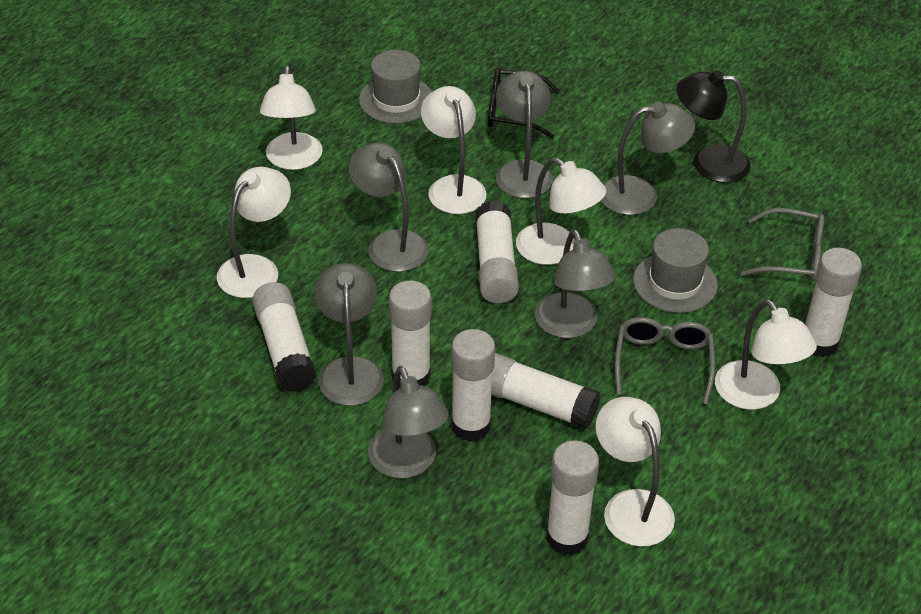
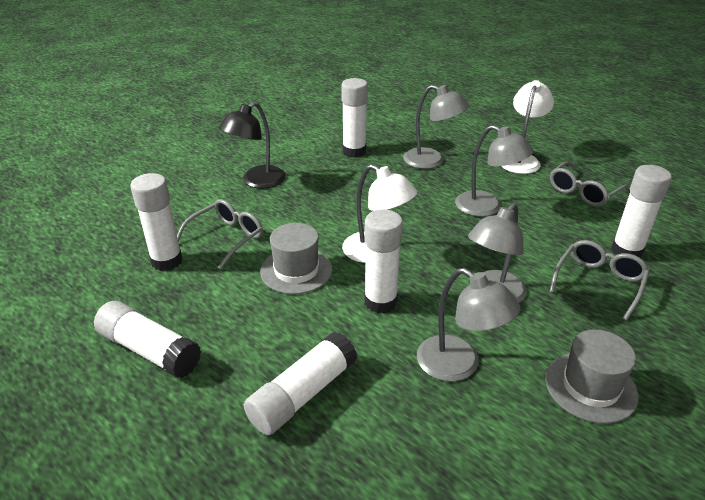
black glasses: 1 -> 0
grey glasses: 2 -> 3
grey lamp: 6 -> 4
white glue stick: 7 -> 6
white lamp: 6 -> 2

